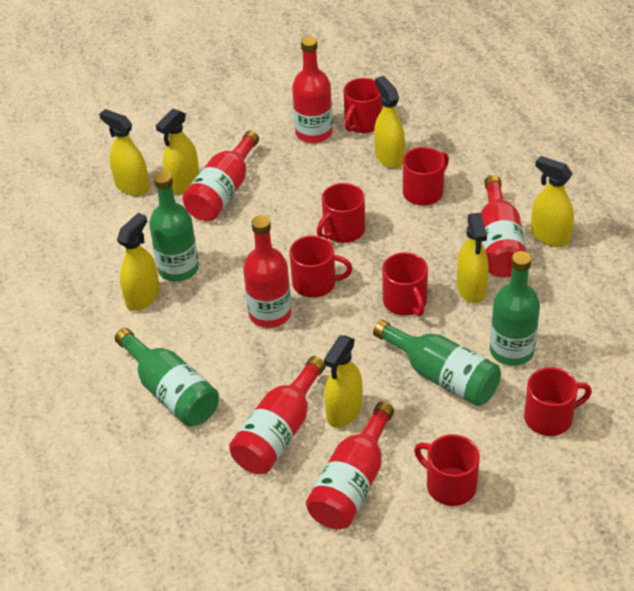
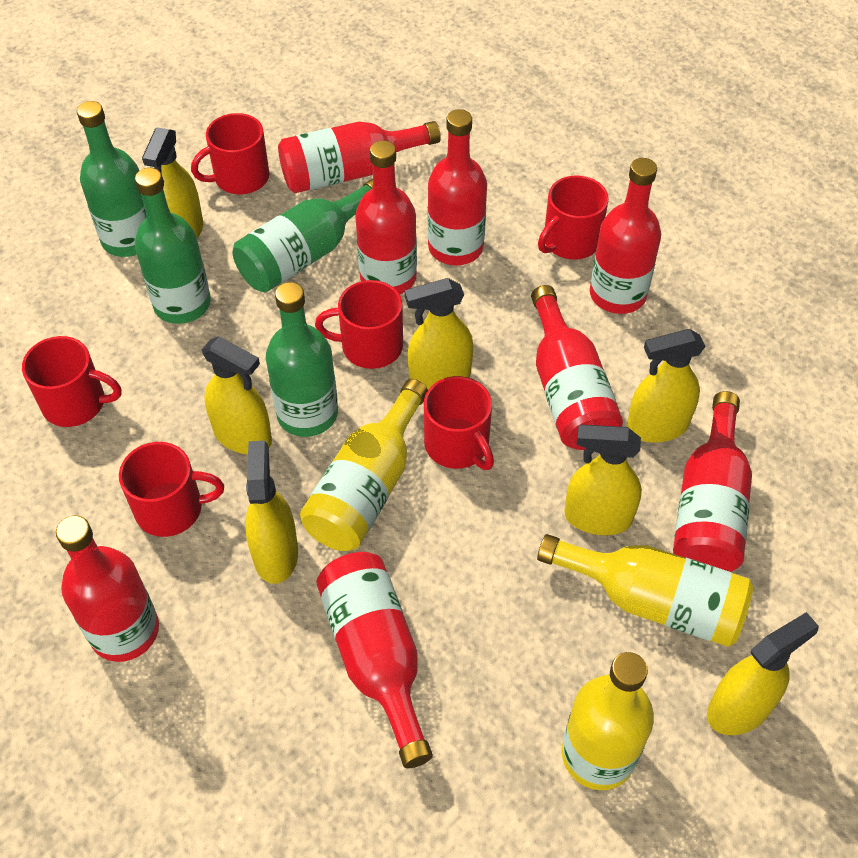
red bottle: 6 -> 8
red mug: 7 -> 6
yellow bottle: 0 -> 3

